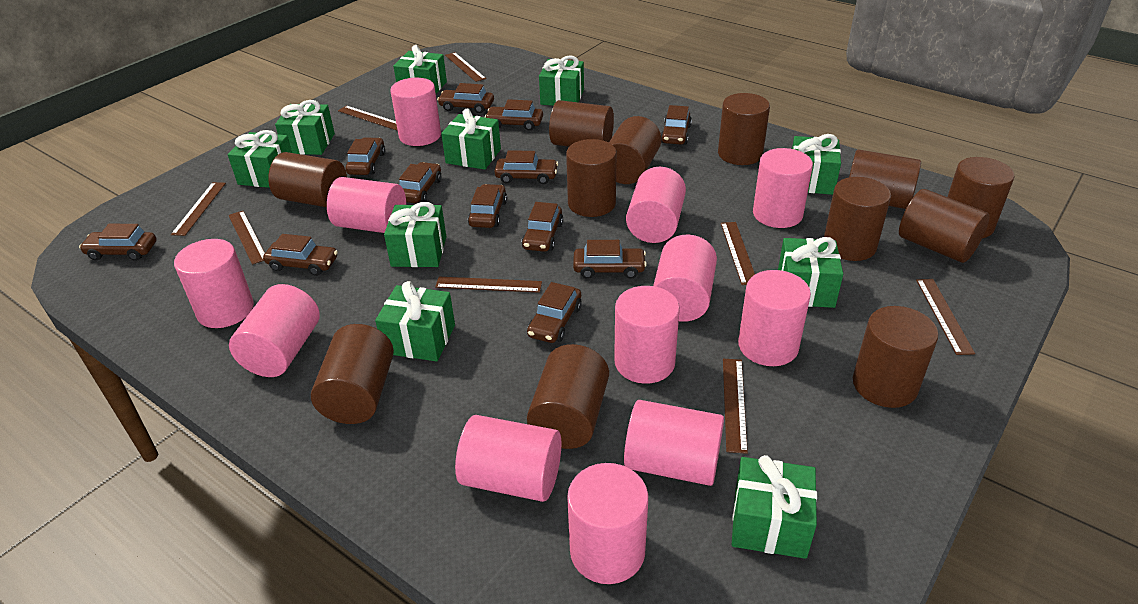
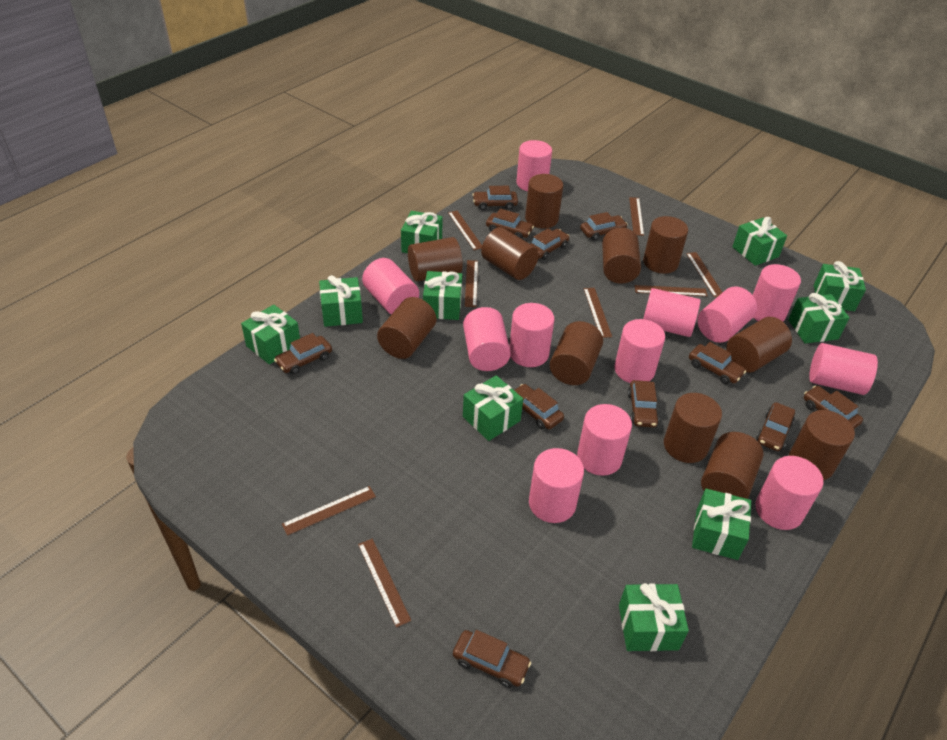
brown car: 12 -> 11
brown cylinder: 12 -> 11

